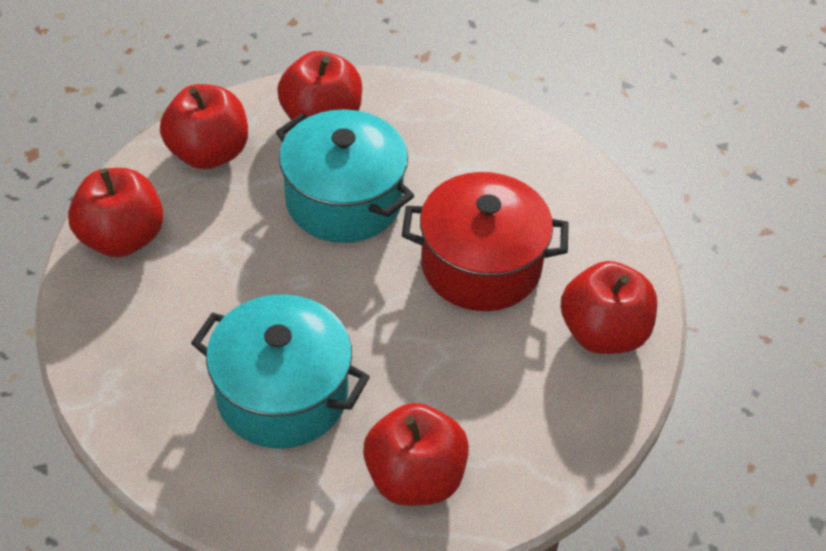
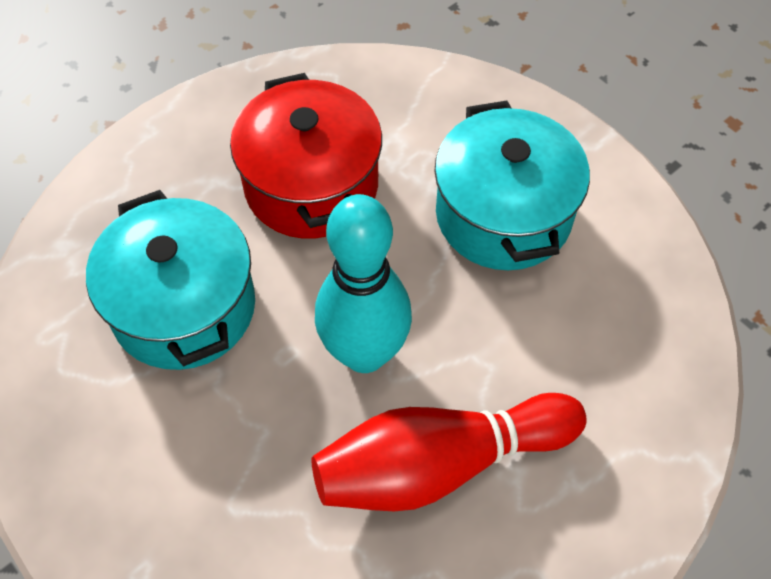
red apple: 5 -> 0
red bowling pin: 0 -> 1
turquoise bowling pin: 0 -> 1

